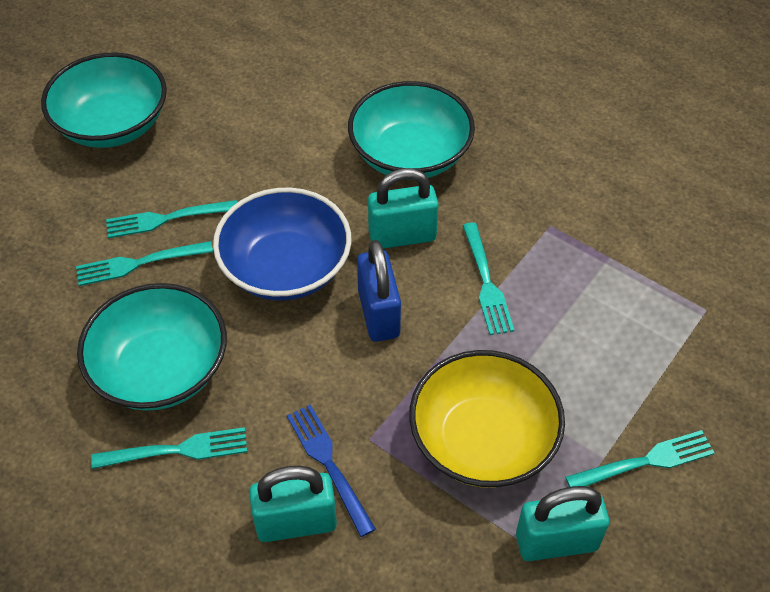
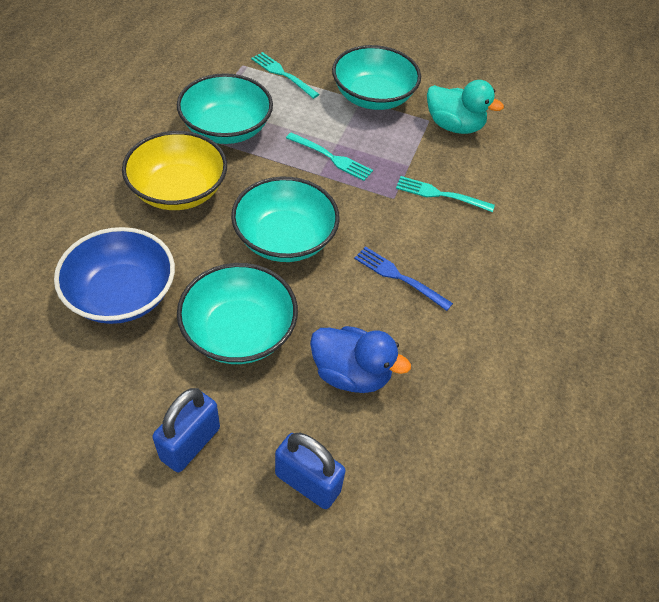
blue duck: 0 -> 1
blue padlock: 1 -> 2
turquoise bowl: 3 -> 4
turquoise duck: 0 -> 1
turquoise fork: 5 -> 3
turquoise padlock: 3 -> 0

